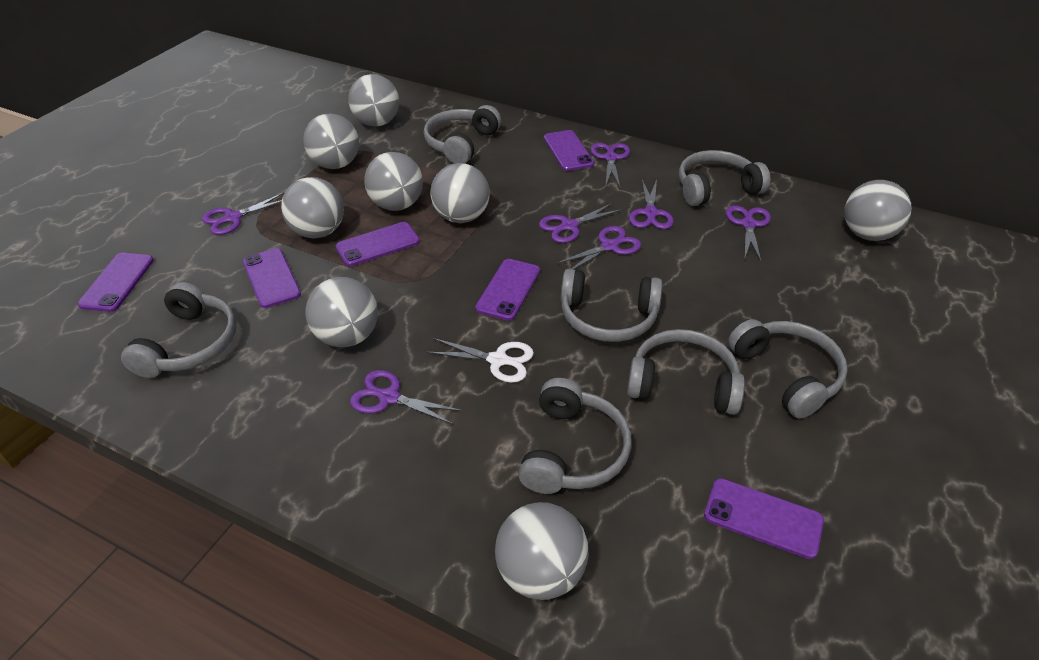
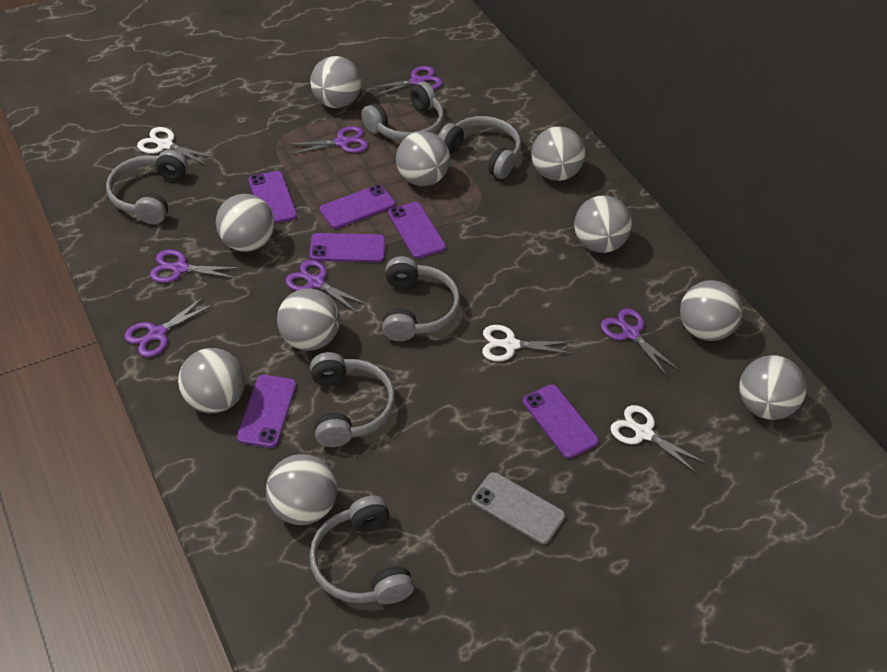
grey ball: 8 -> 10
grey headphones: 7 -> 6
grey phone: 0 -> 1
purple scissors: 7 -> 6
white scissors: 1 -> 3

